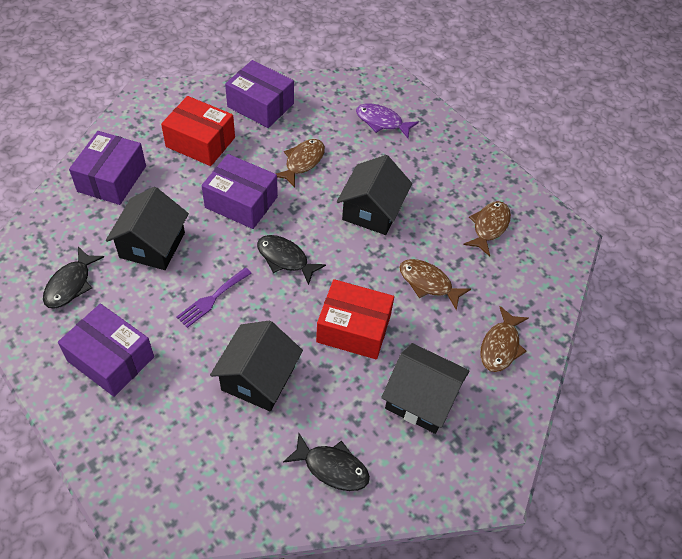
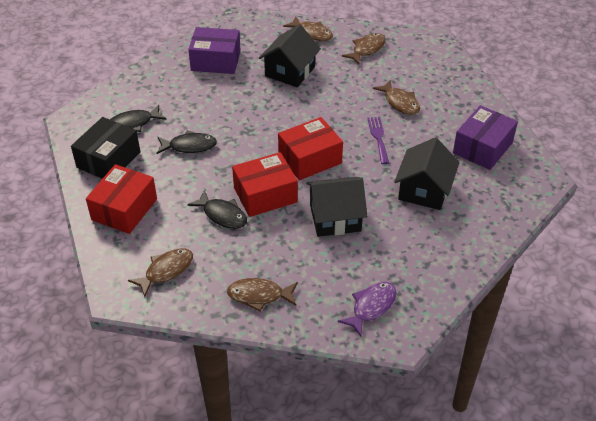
black box: 0 -> 1
black house: 4 -> 3
brown fish: 4 -> 5
purple box: 4 -> 2
red box: 2 -> 3

